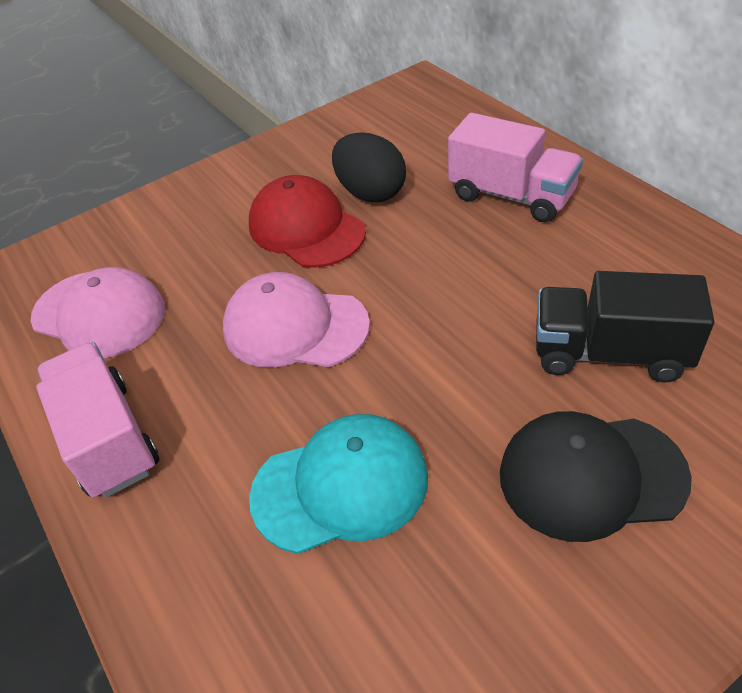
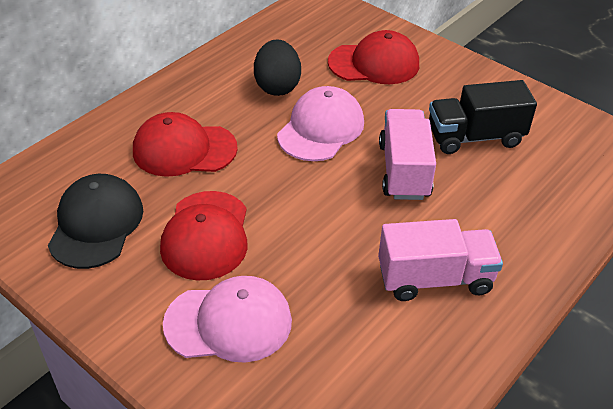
red cap: 1 -> 3
turquoise cap: 1 -> 0

